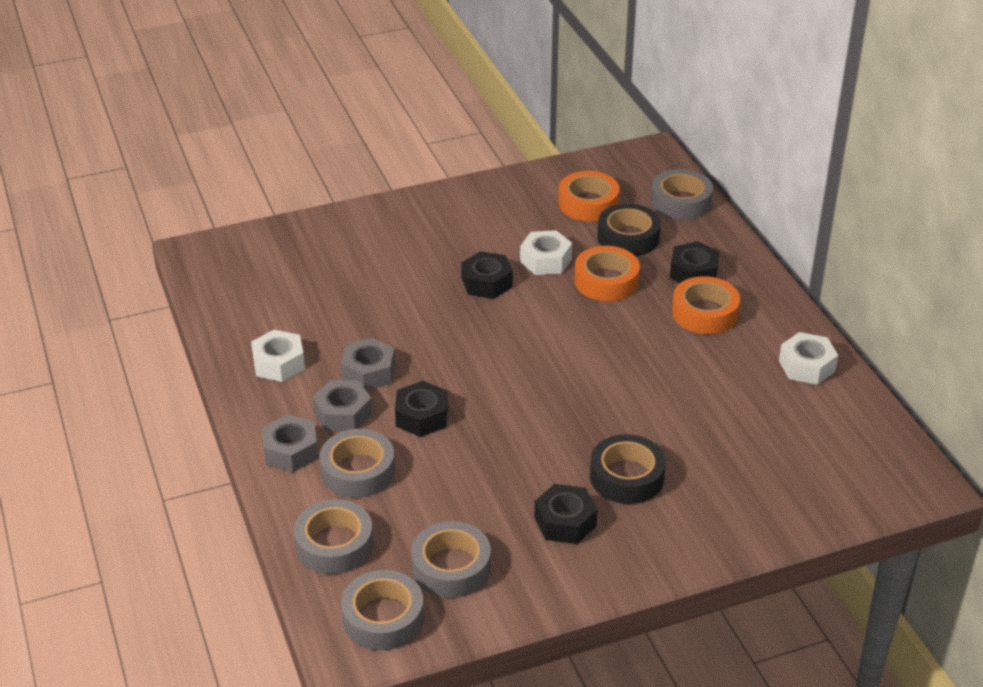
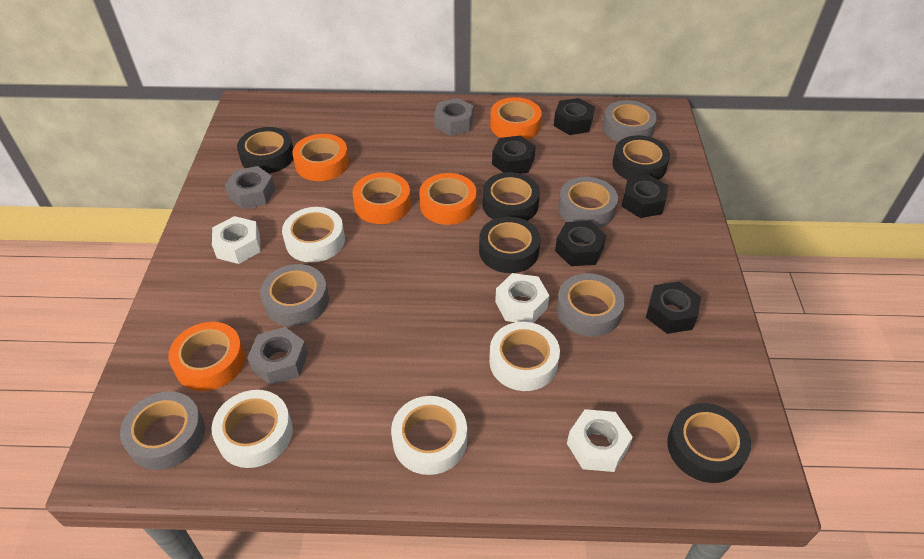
black nut: 4 -> 5
black tape: 2 -> 5
orange tape: 3 -> 5
white tape: 0 -> 4

